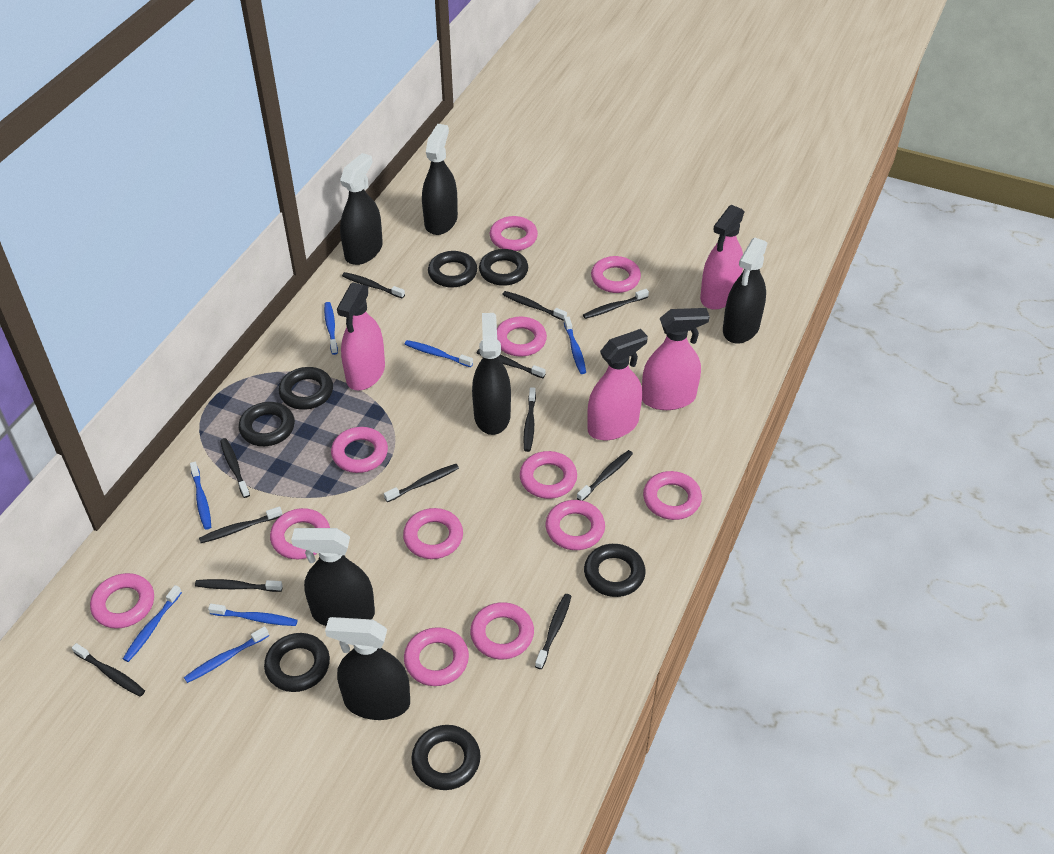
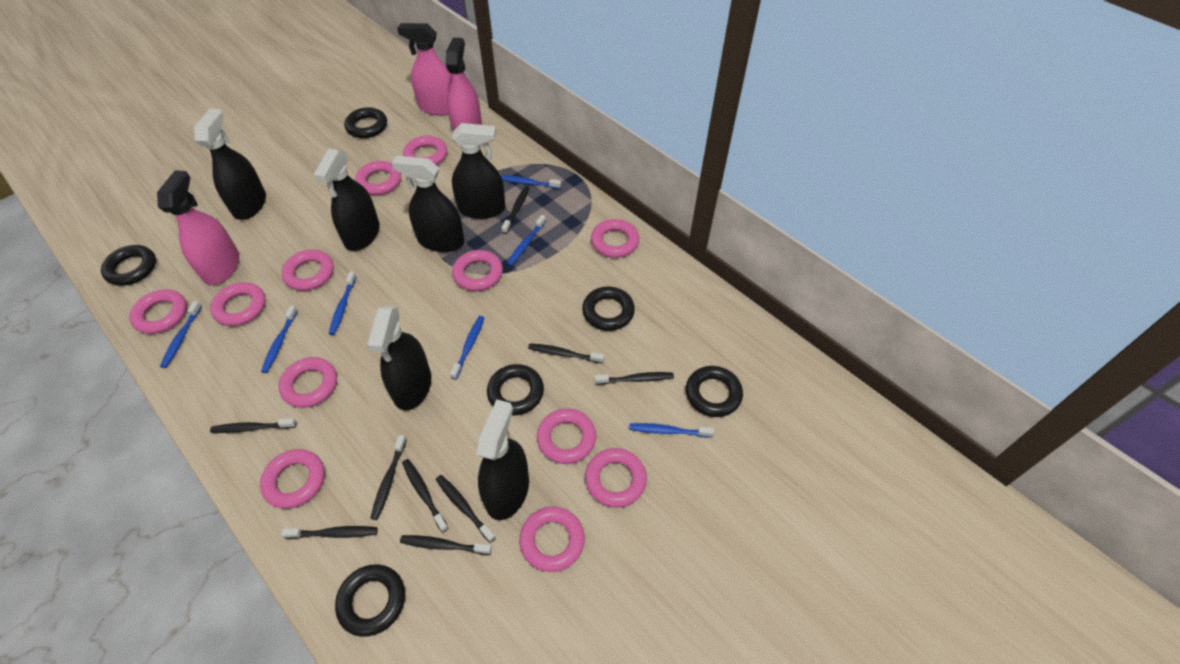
black ring: 7 -> 6
black toothbrush: 12 -> 9
pink spray bottle: 4 -> 3

